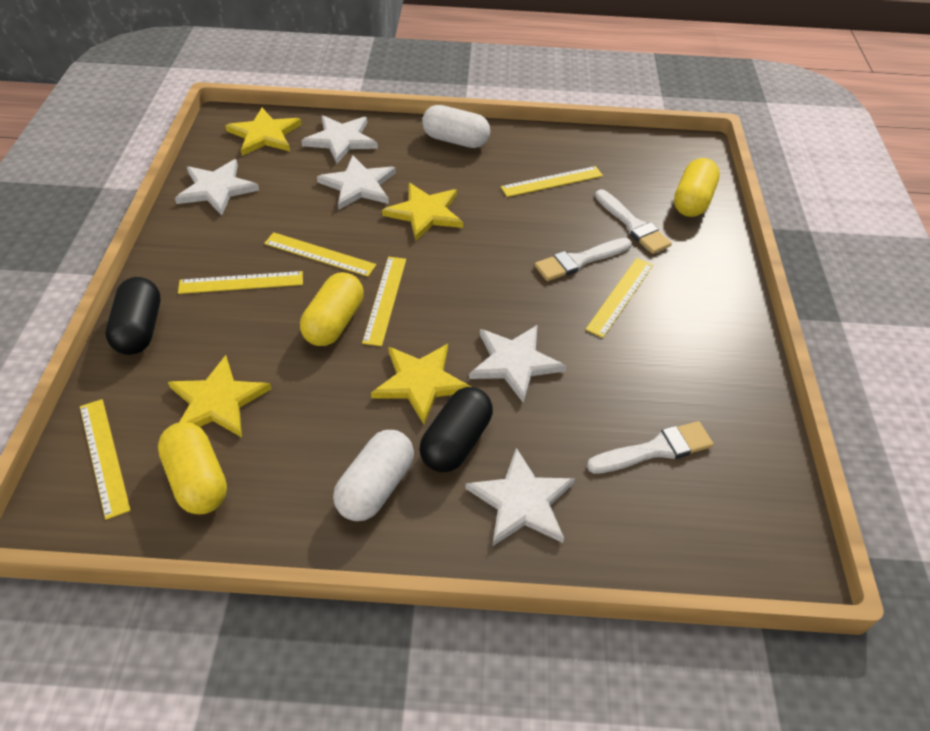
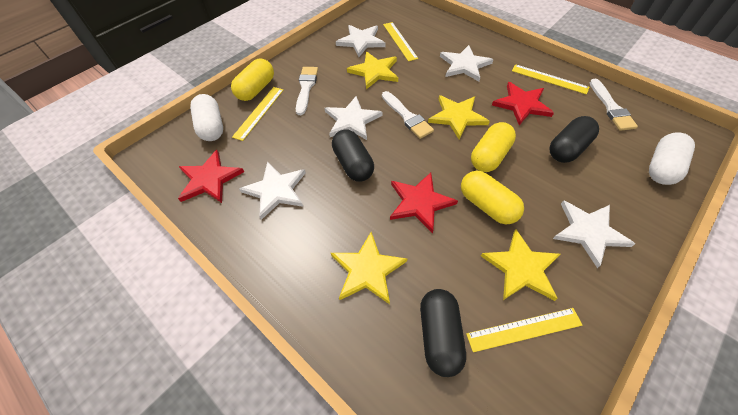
black capsule: 2 -> 3
red star: 0 -> 3
yellow ruler: 6 -> 4

